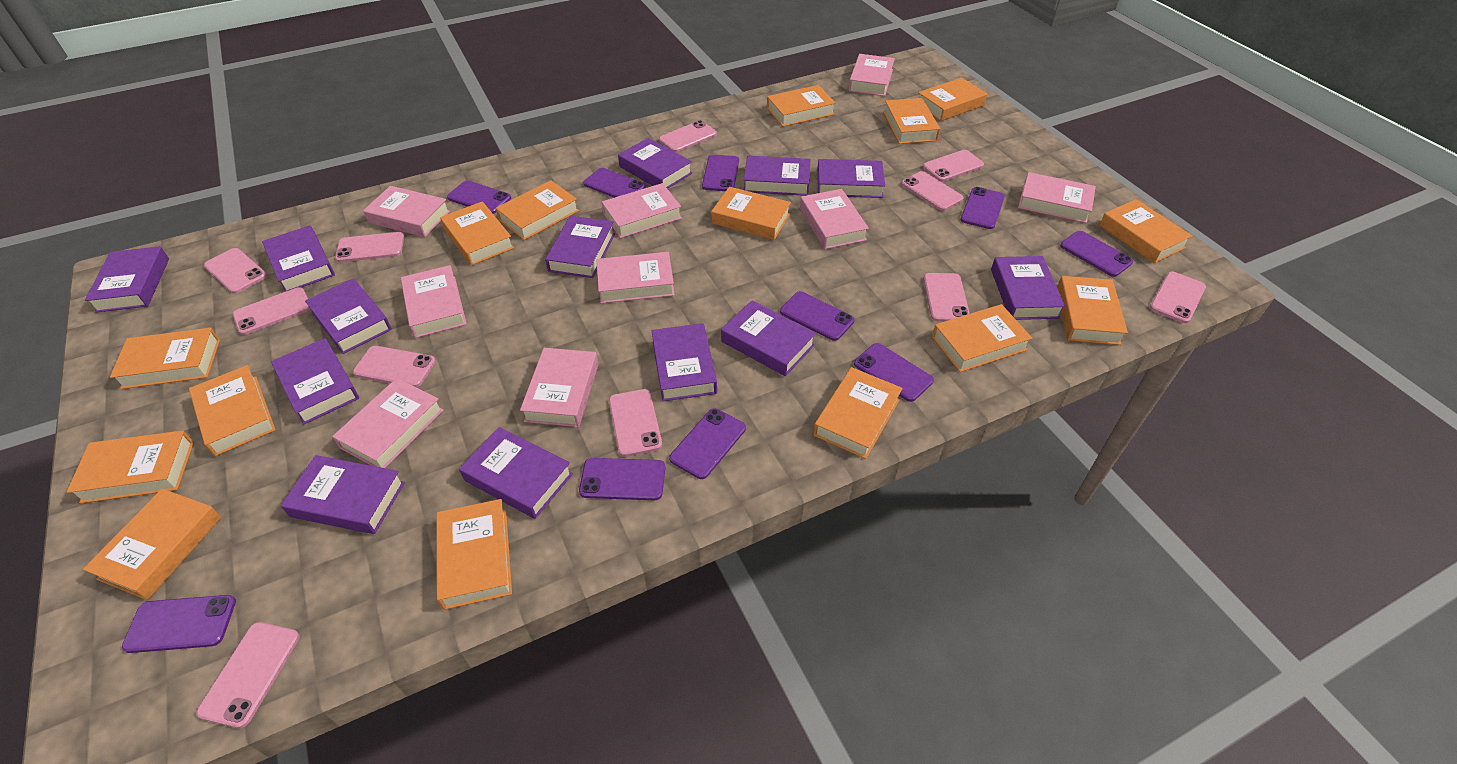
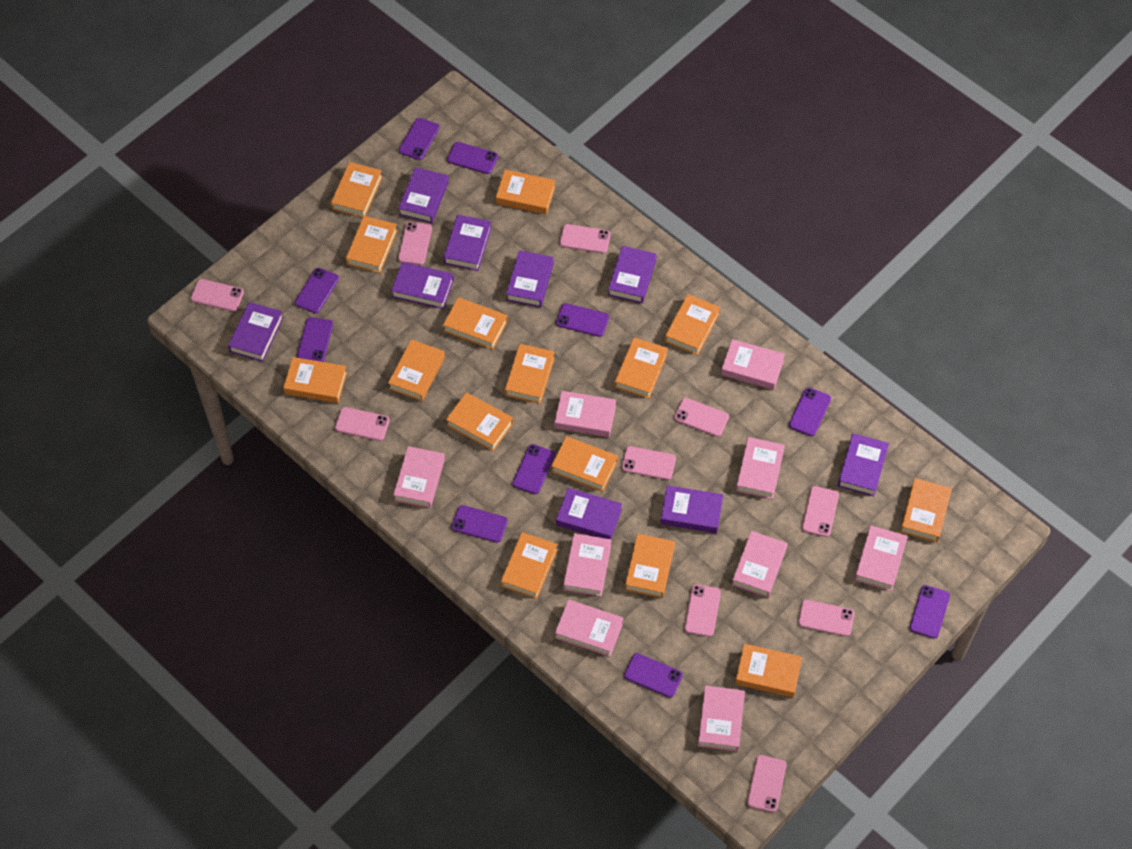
pink phone: 11 -> 10
purple book: 13 -> 9

